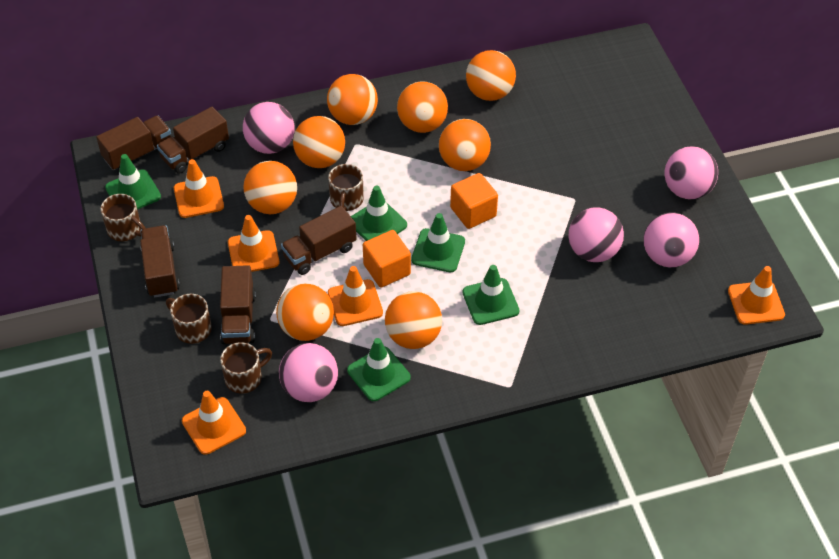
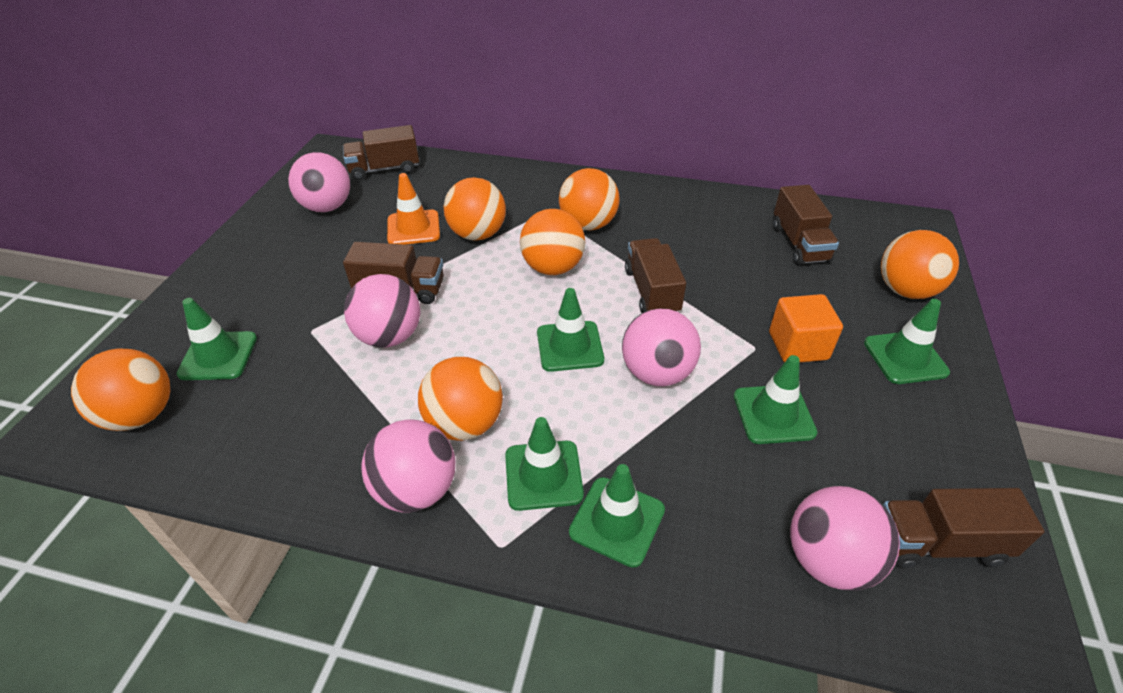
brown mug: 4 -> 0
green traffic cone: 5 -> 6
orange ball: 8 -> 6
orange cube: 2 -> 1
orange traffic cone: 5 -> 1

